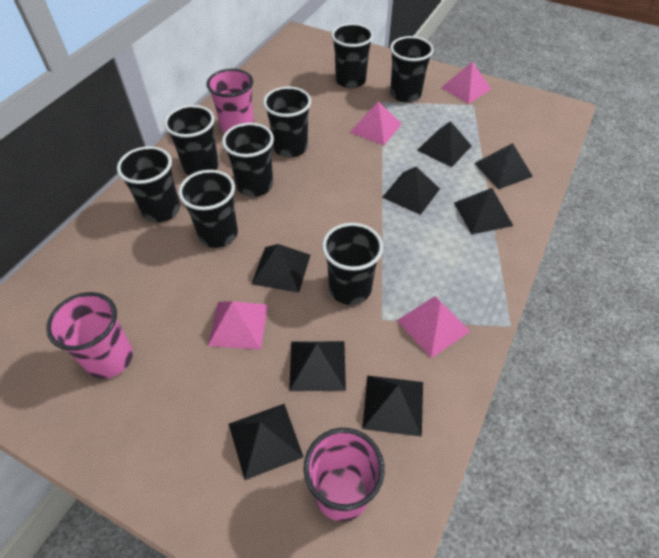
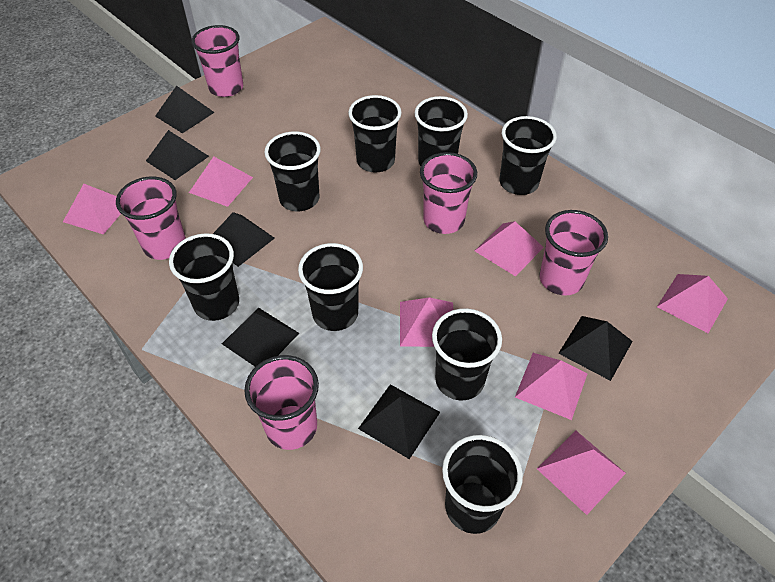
black pyramid: 8 -> 6
pink cup: 3 -> 5
pink pyramid: 4 -> 7

